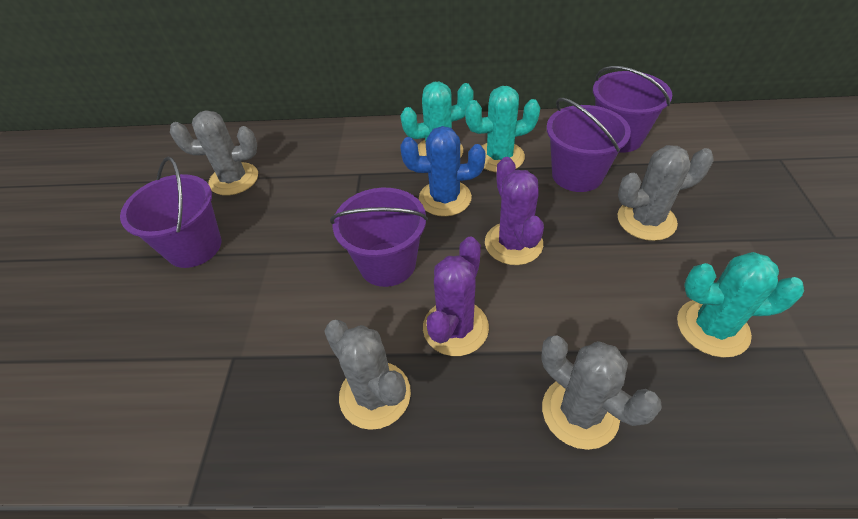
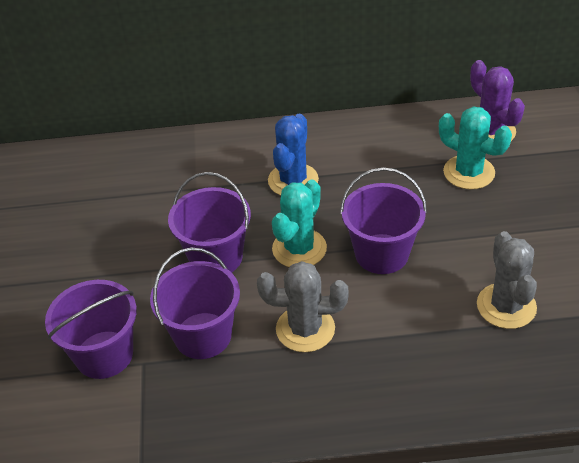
grey cactus: 4 -> 2
purple cactus: 2 -> 1
turquoise cactus: 3 -> 2

